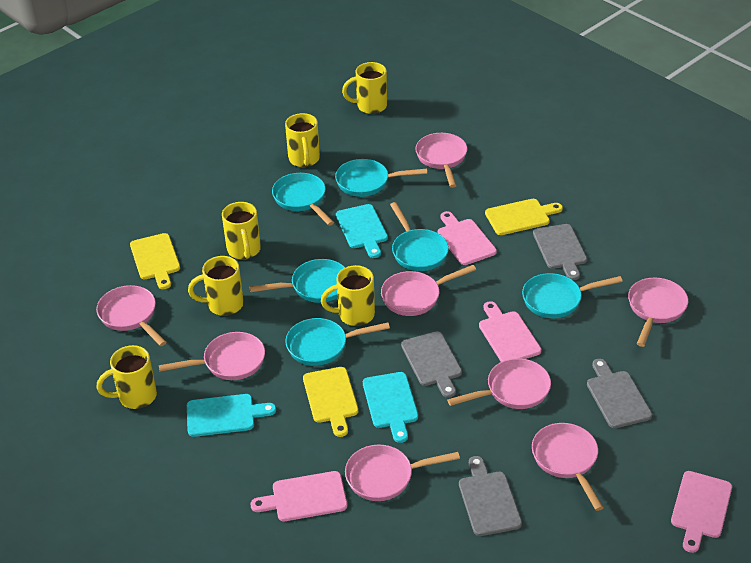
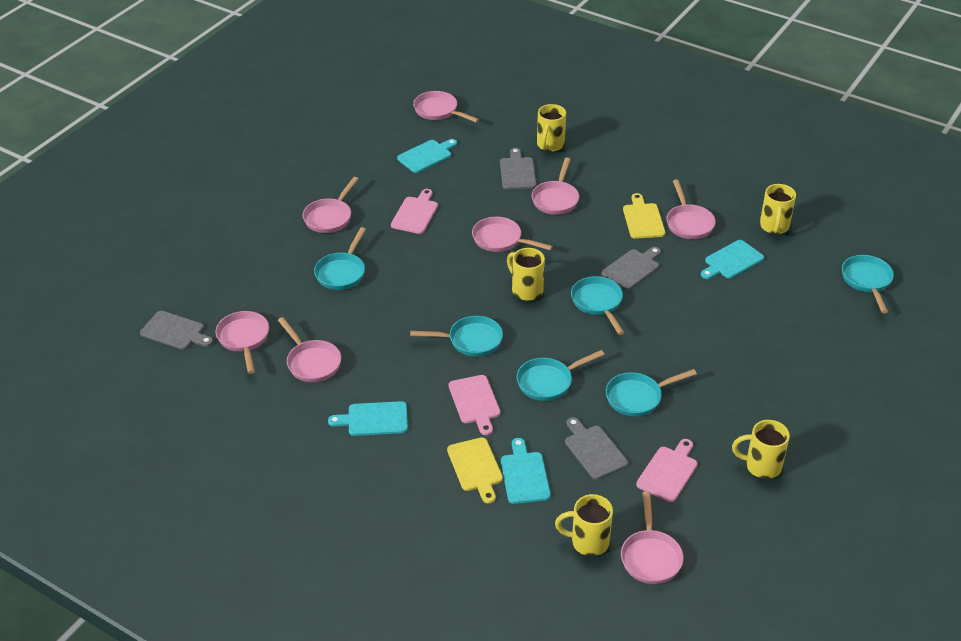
pink cutting board: 4 -> 3
turquoise cutting board: 3 -> 4
yellow cutting board: 3 -> 2
yellow mug: 6 -> 5

